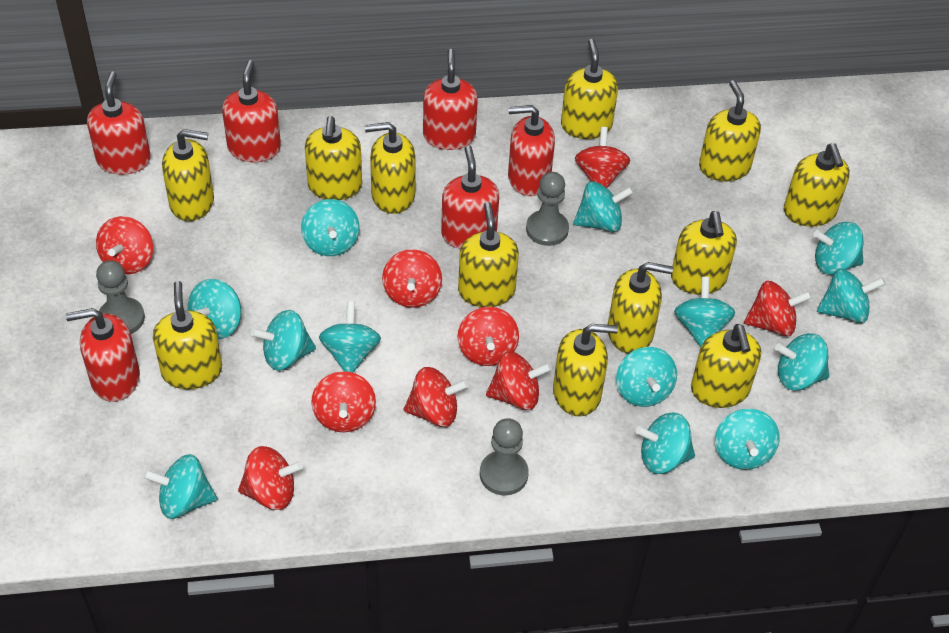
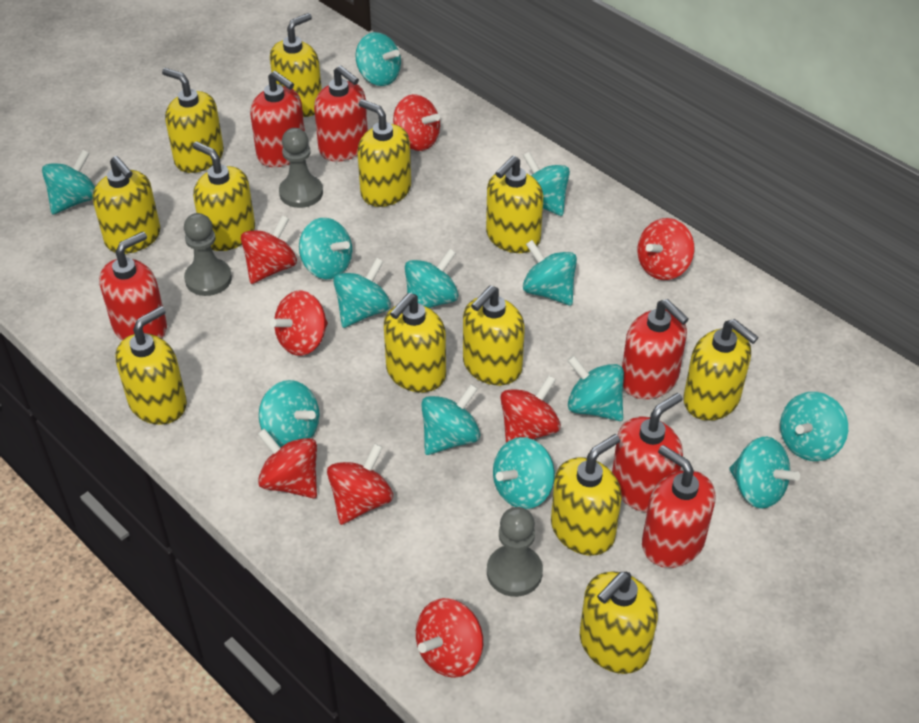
red spinning top: 9 -> 8

